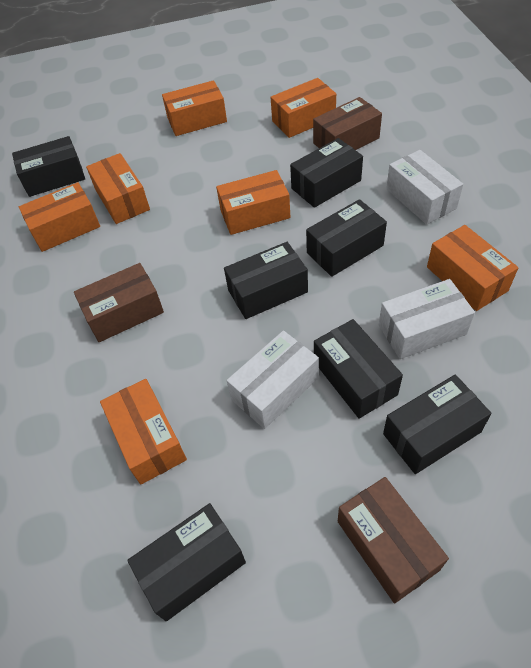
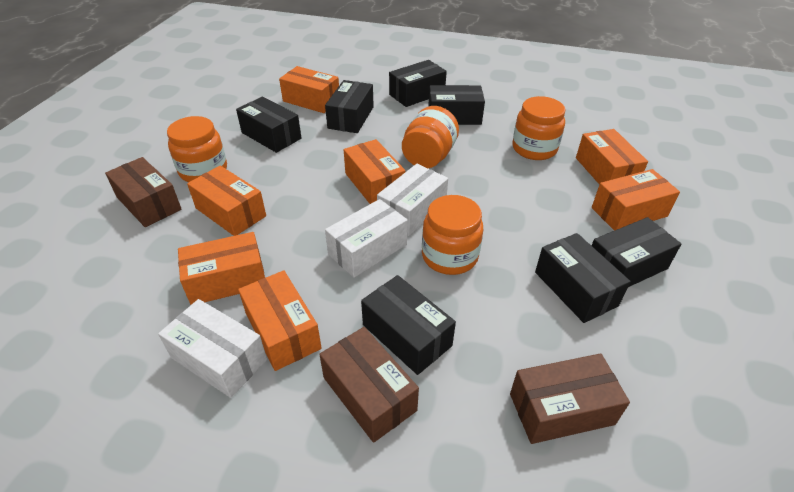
orange jar: 0 -> 4

